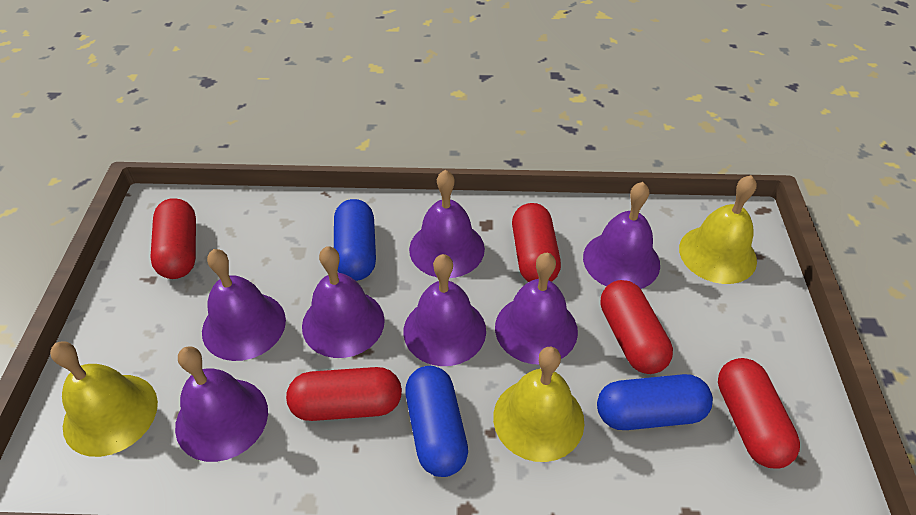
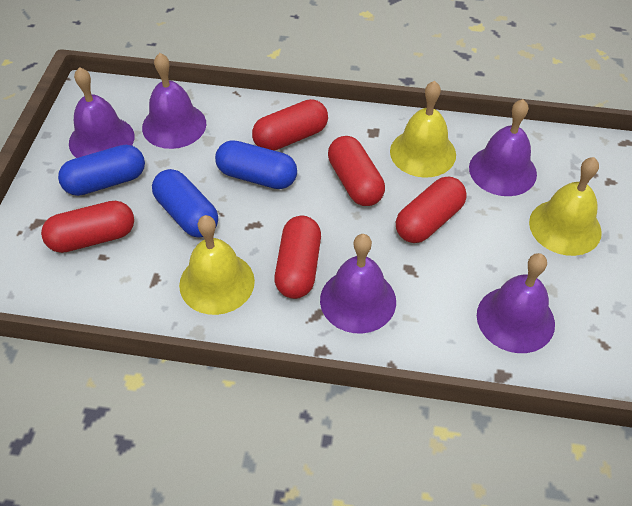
purple bell: 7 -> 5

